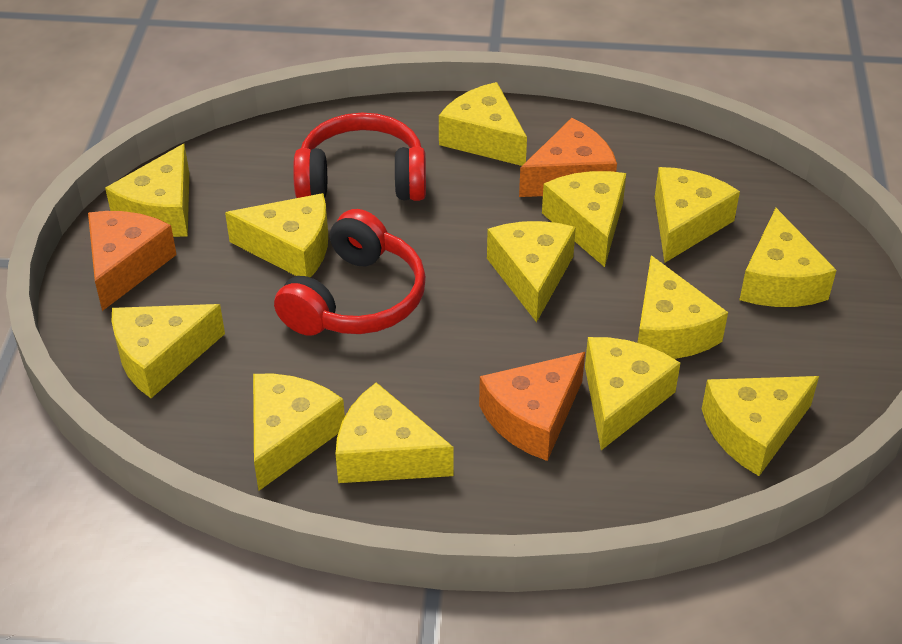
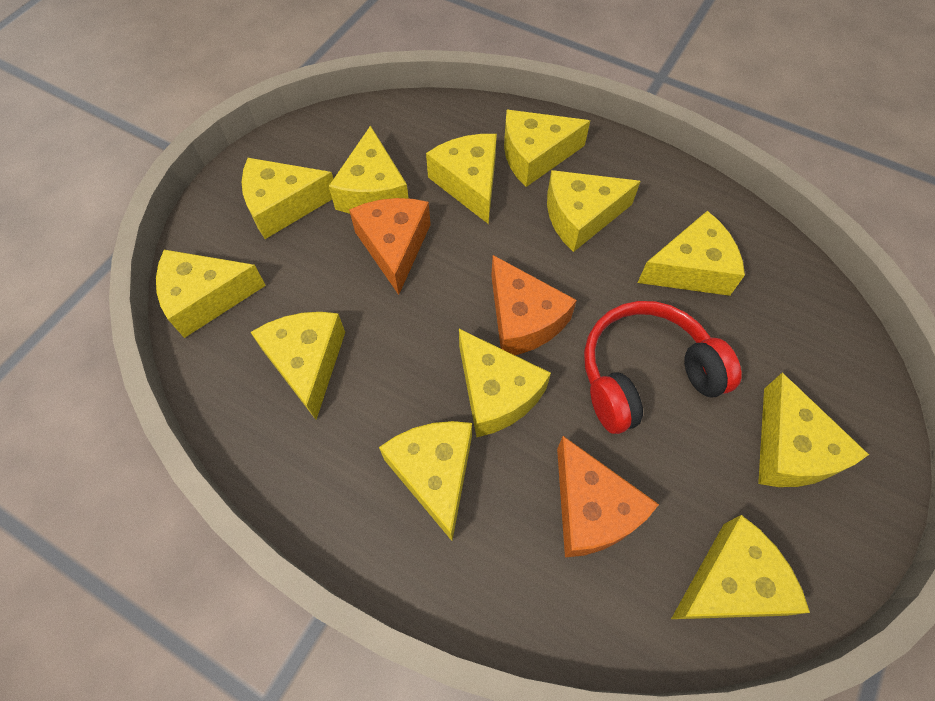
red headphones: 2 -> 1
yellow cheese: 13 -> 12

